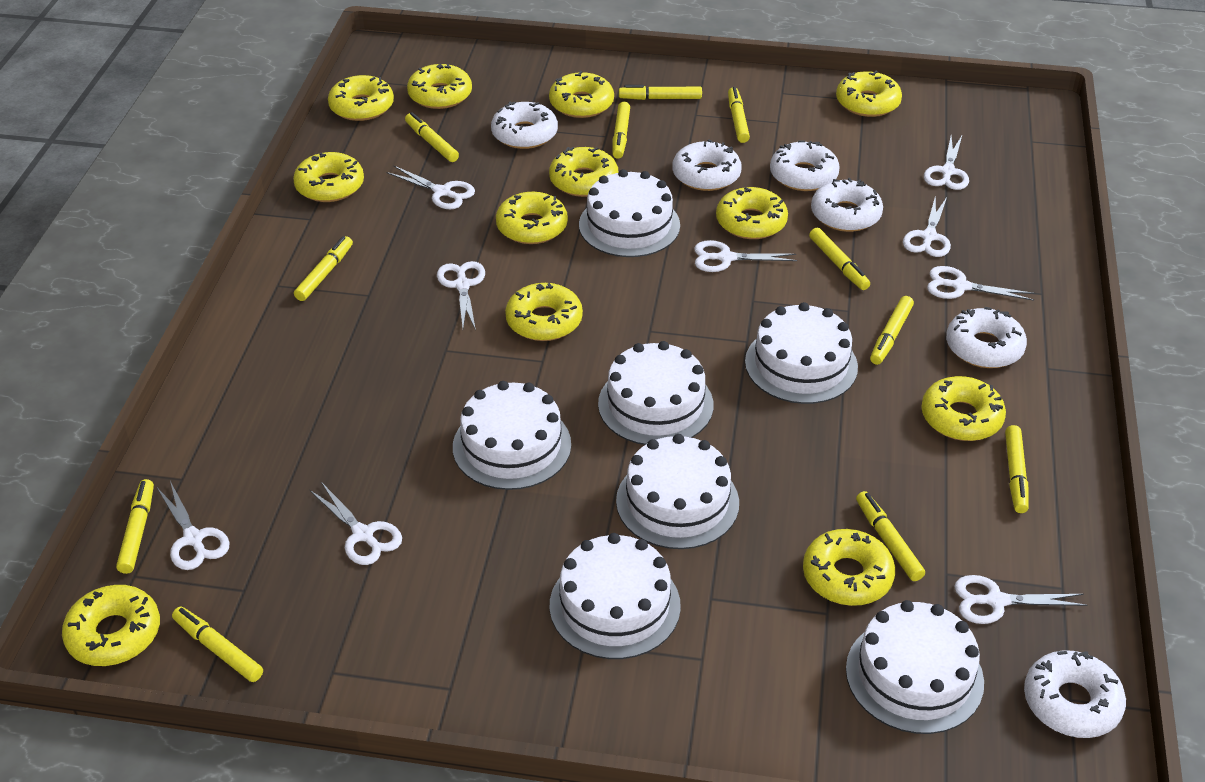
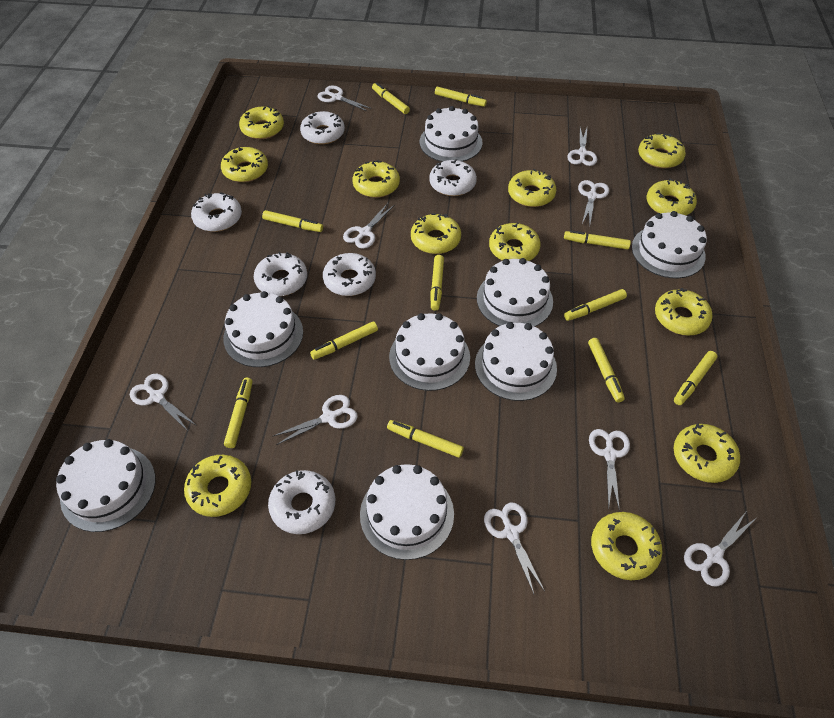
white cake: 7 -> 8

